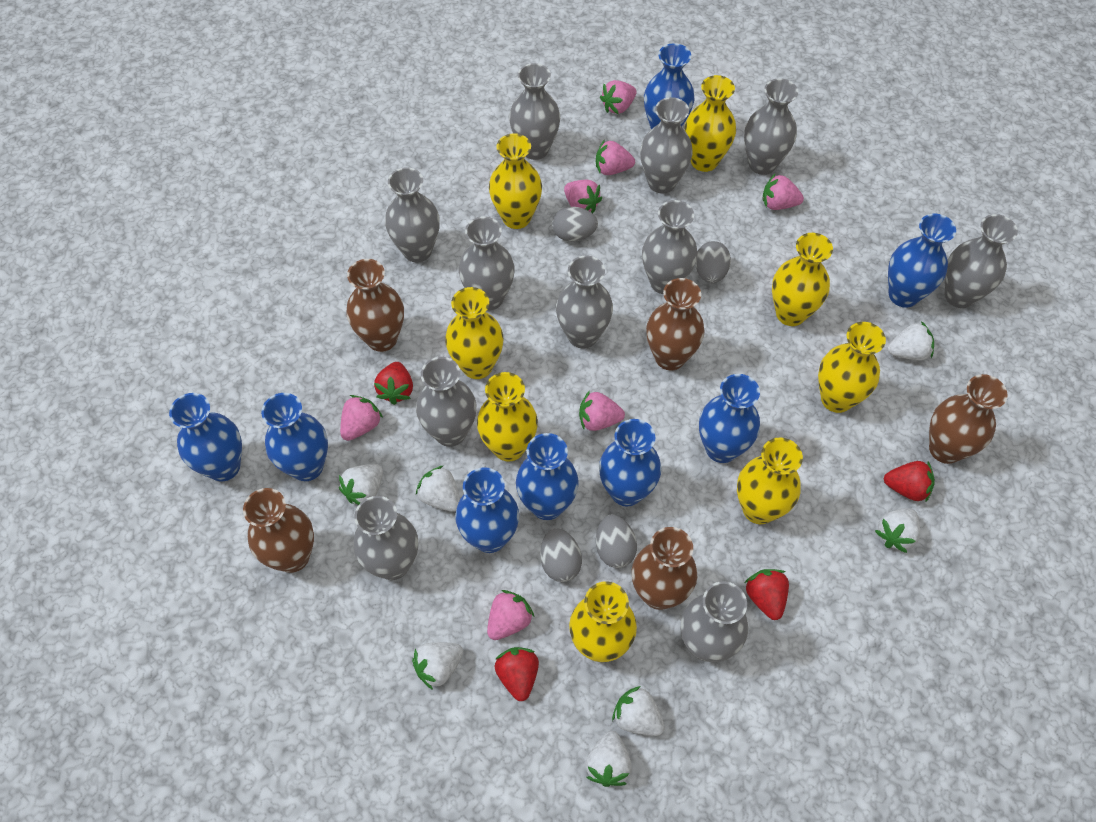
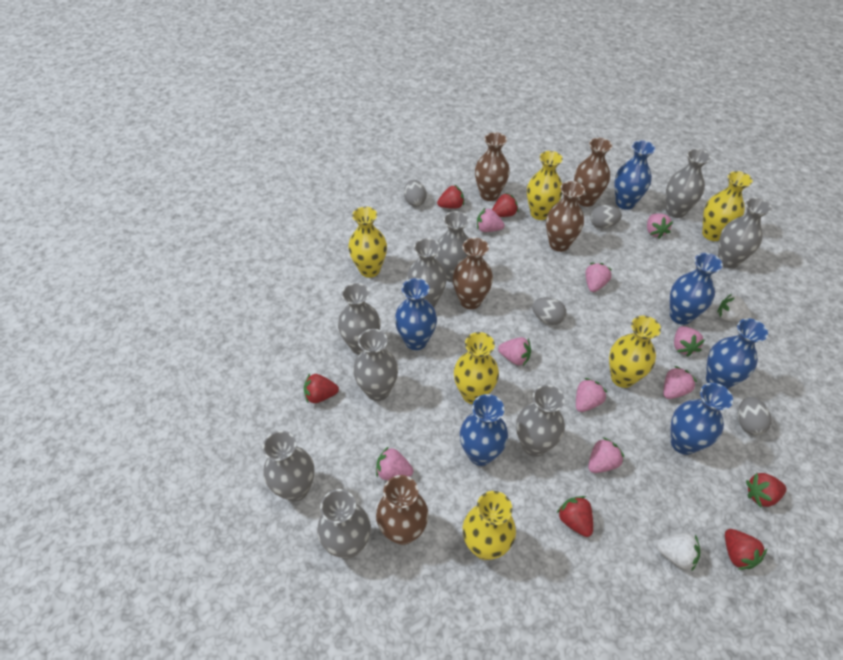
blue vase: 8 -> 6
grey vase: 11 -> 9
pink strawberry: 7 -> 9
red strawberry: 4 -> 6
white strawberry: 7 -> 2
yellow vase: 8 -> 6

